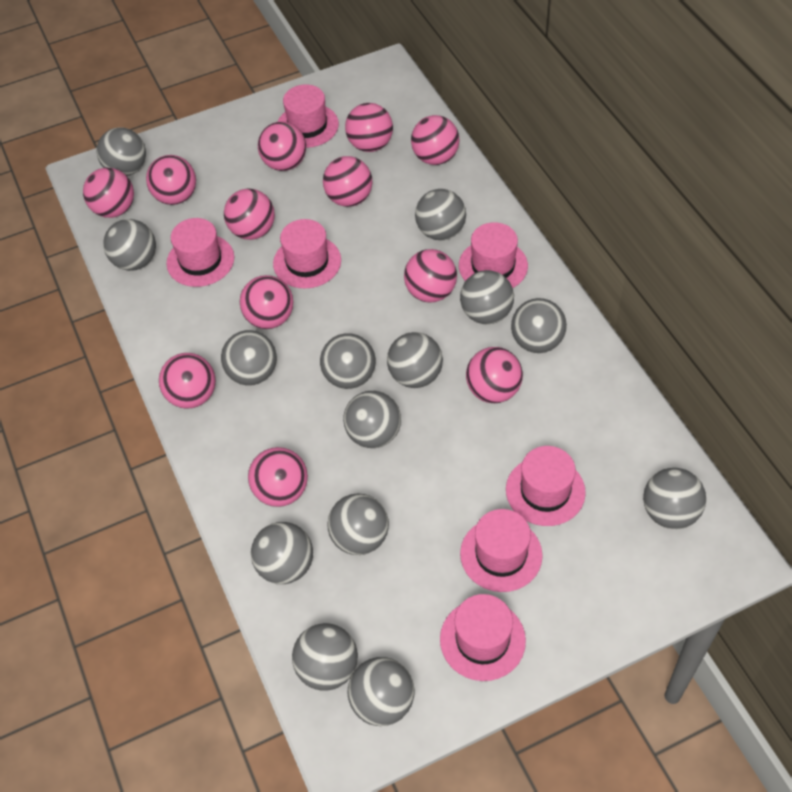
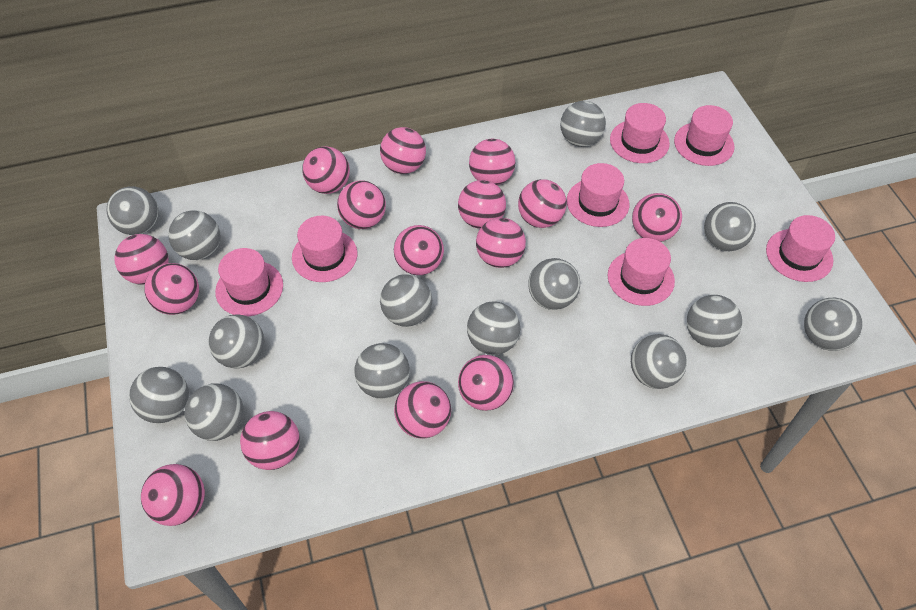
pink ball: 12 -> 15

